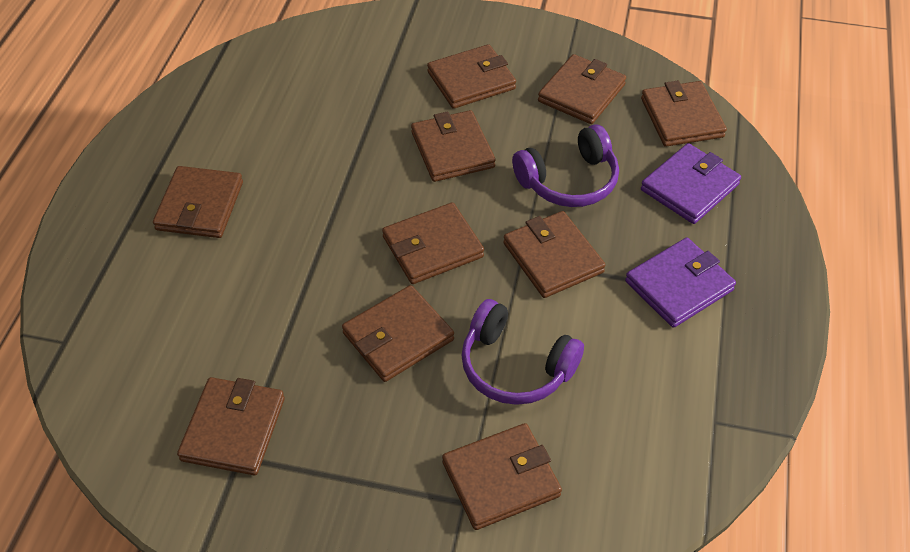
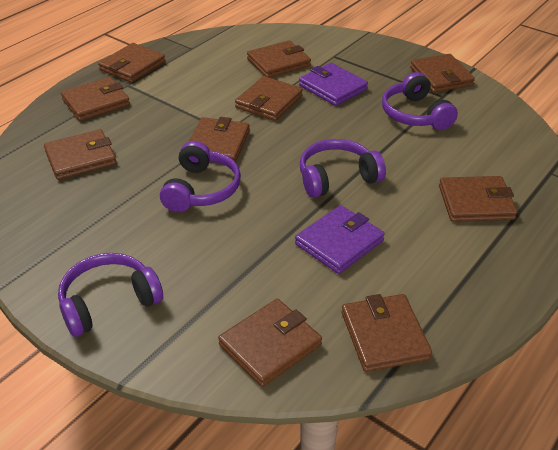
purple headphones: 2 -> 4

